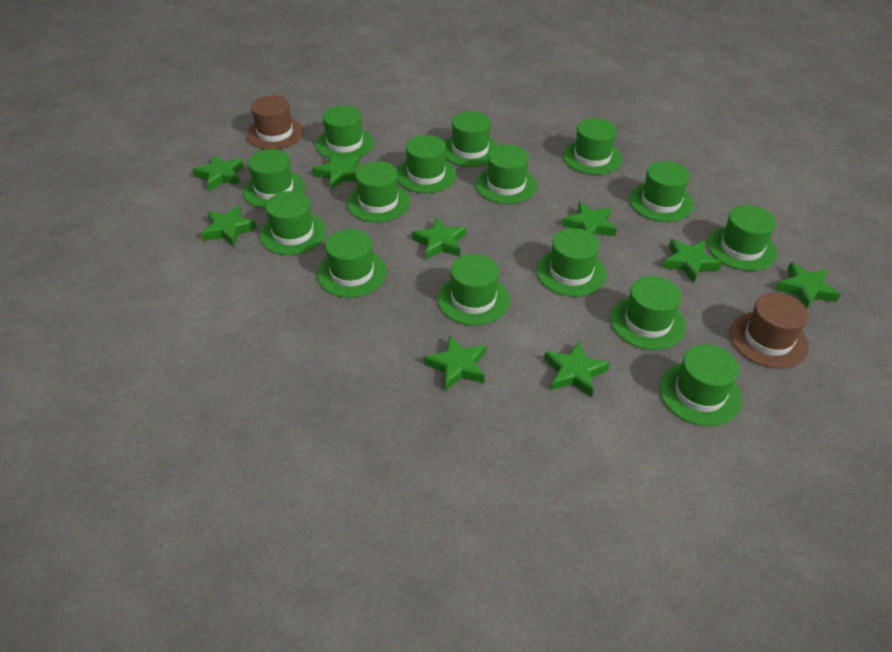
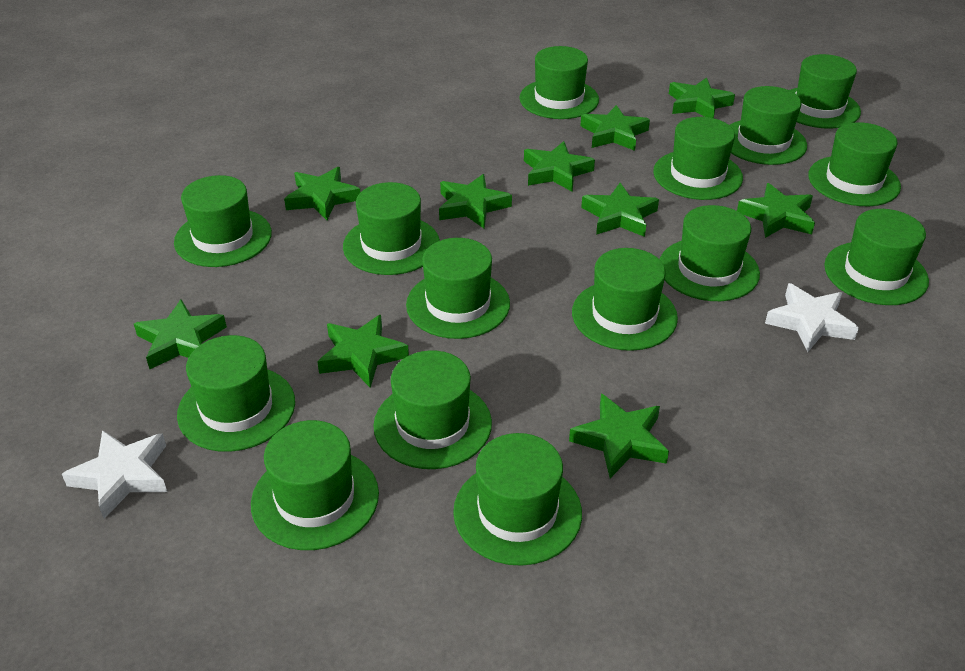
brown hat: 2 -> 0
green star: 9 -> 10
white star: 0 -> 2

